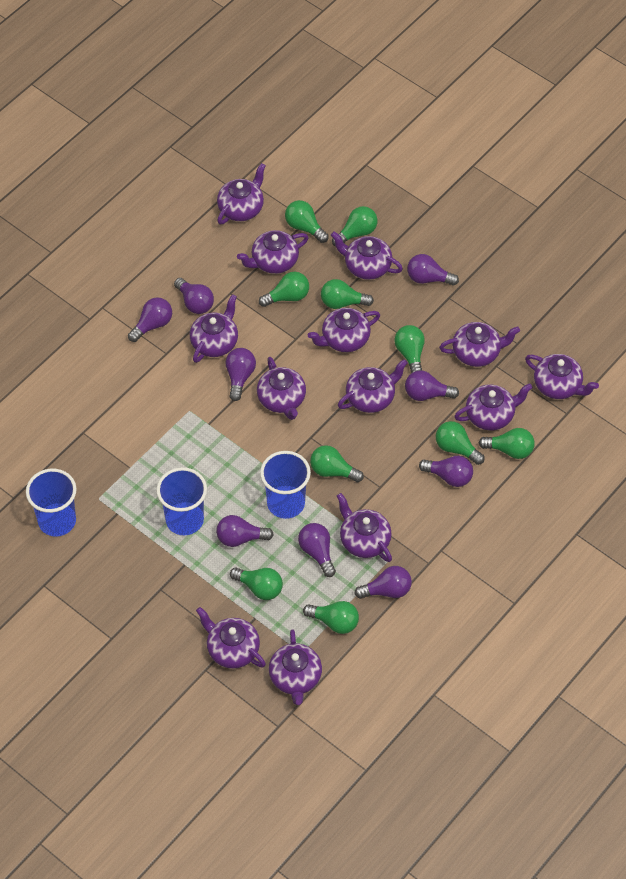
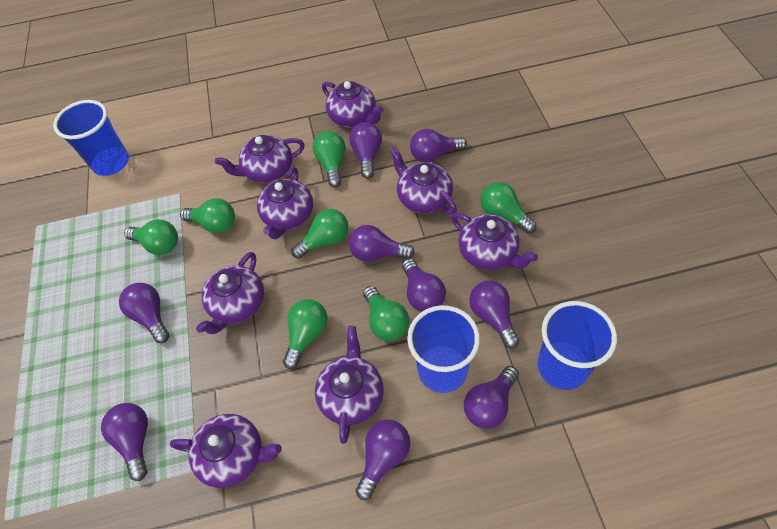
green light bulb: 10 -> 7
purple teapot: 13 -> 8

